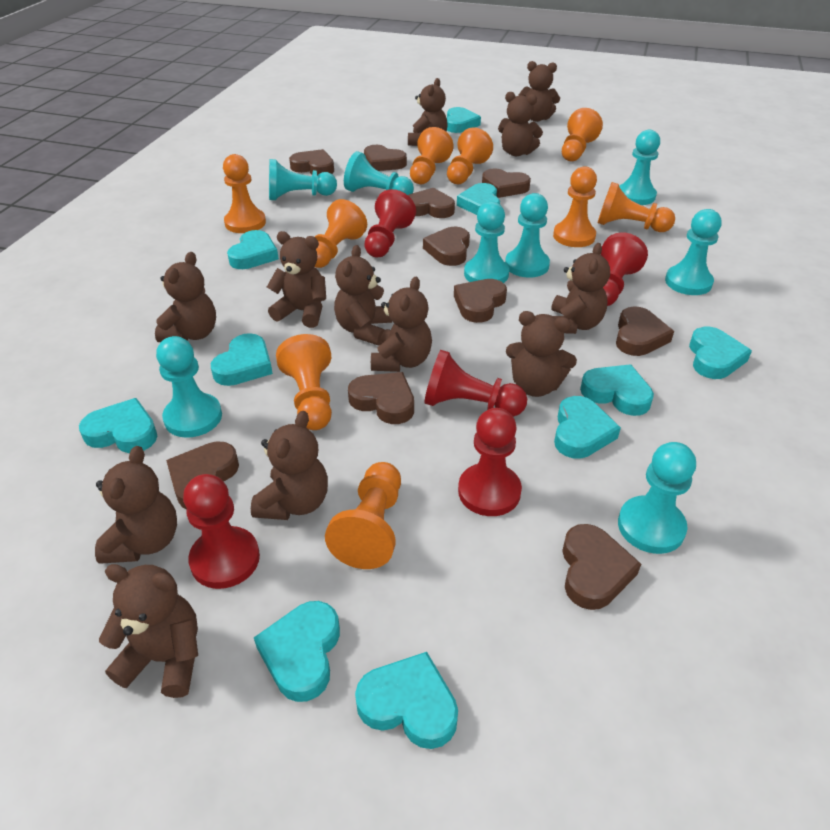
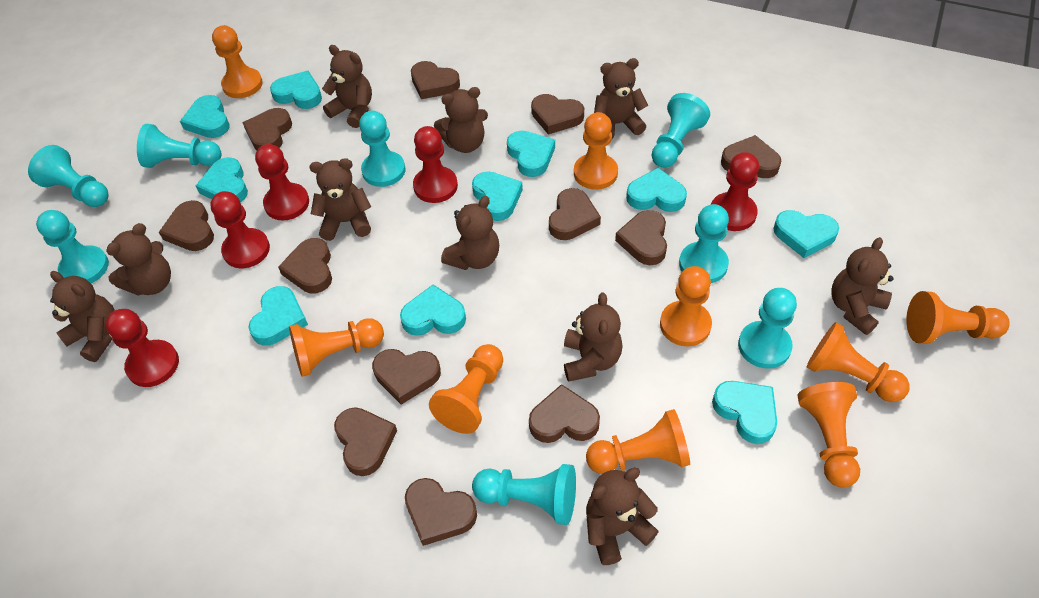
brown heart: 10 -> 12
brown teddy bear: 12 -> 10

